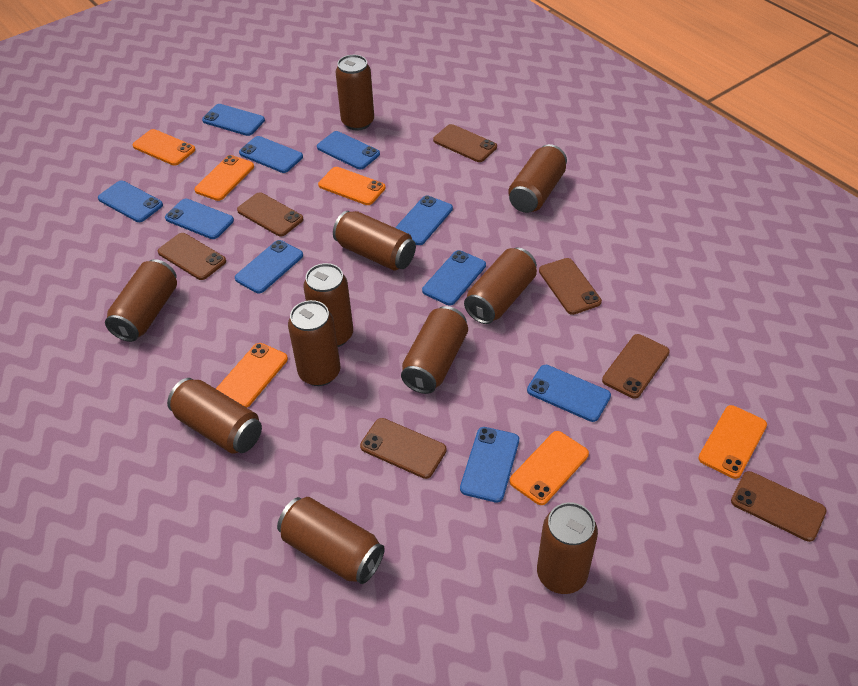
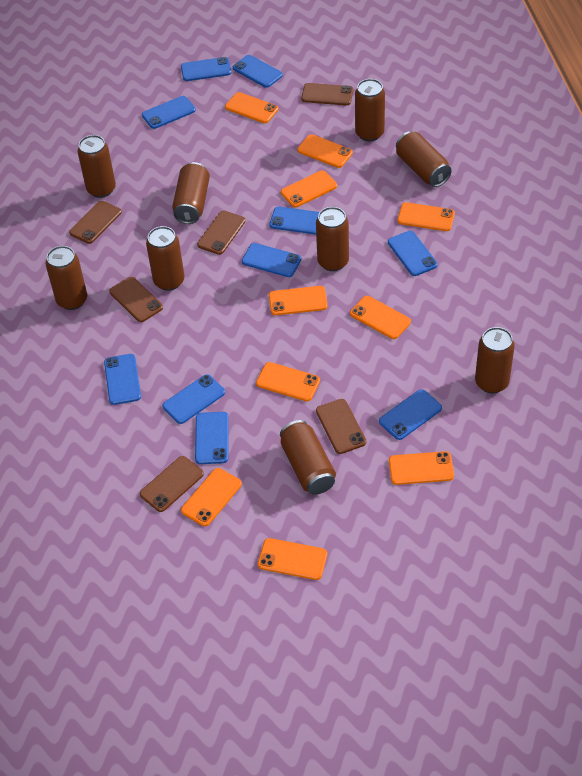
brown can: 11 -> 9
brown phone: 7 -> 6
orange phone: 6 -> 10

